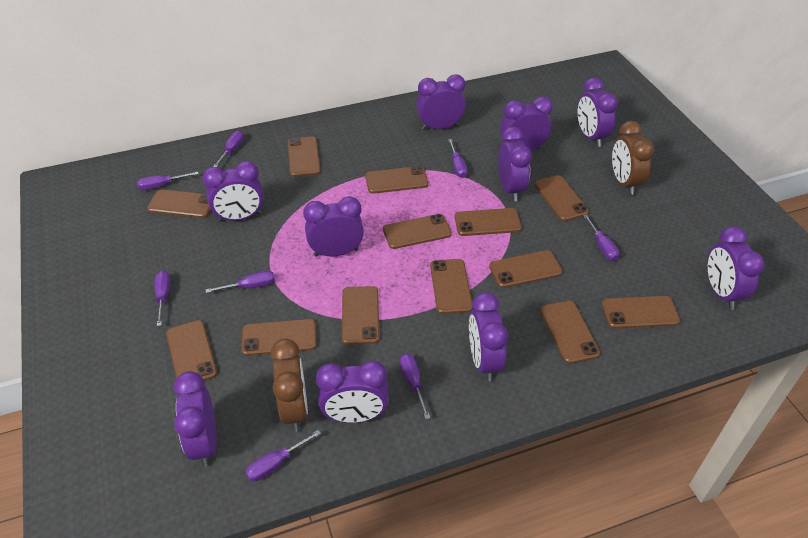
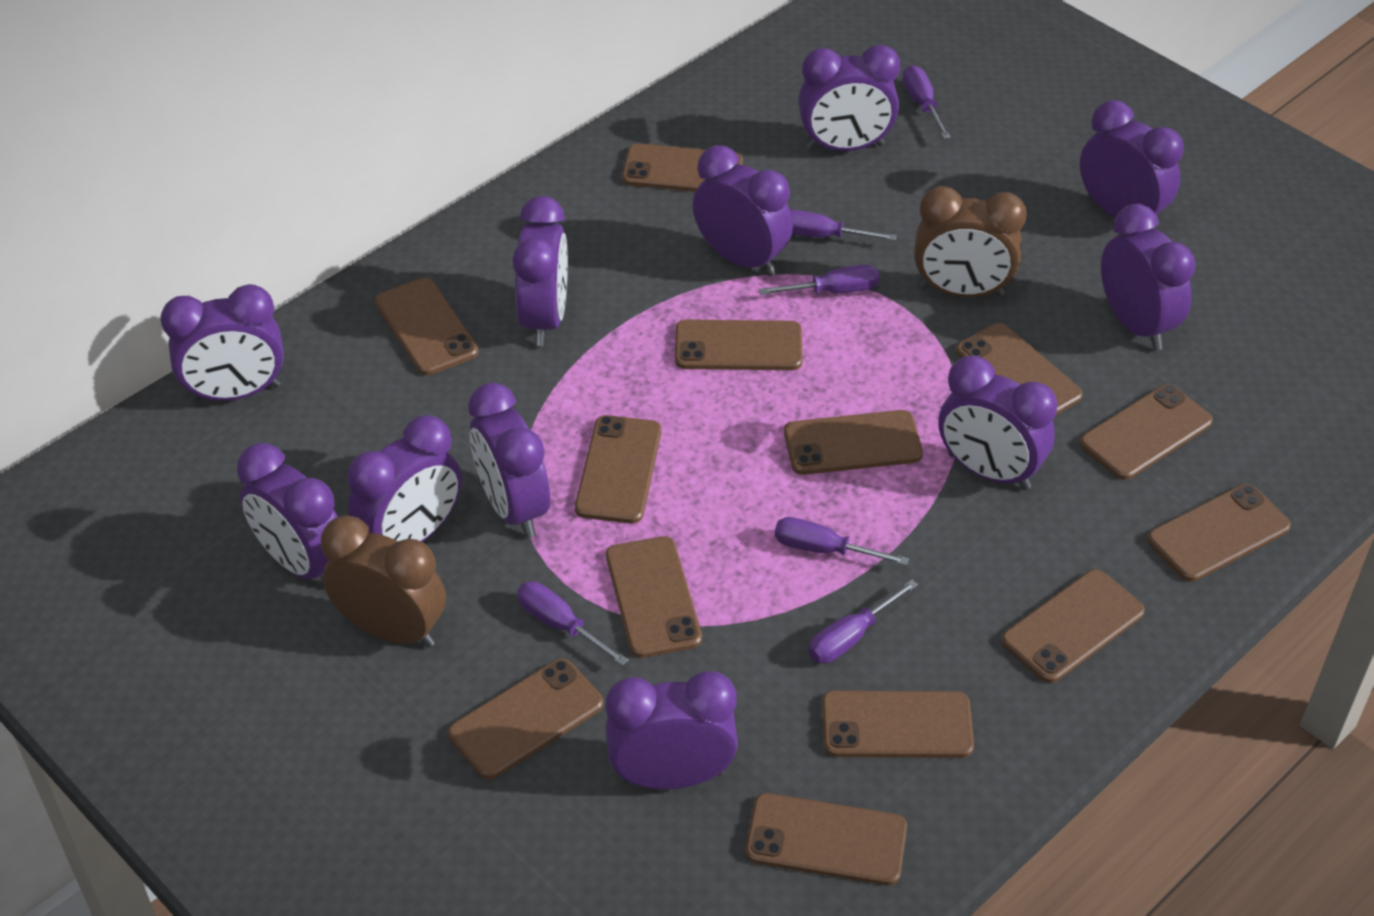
purple clock: 10 -> 11
purple screwdriver: 8 -> 6

